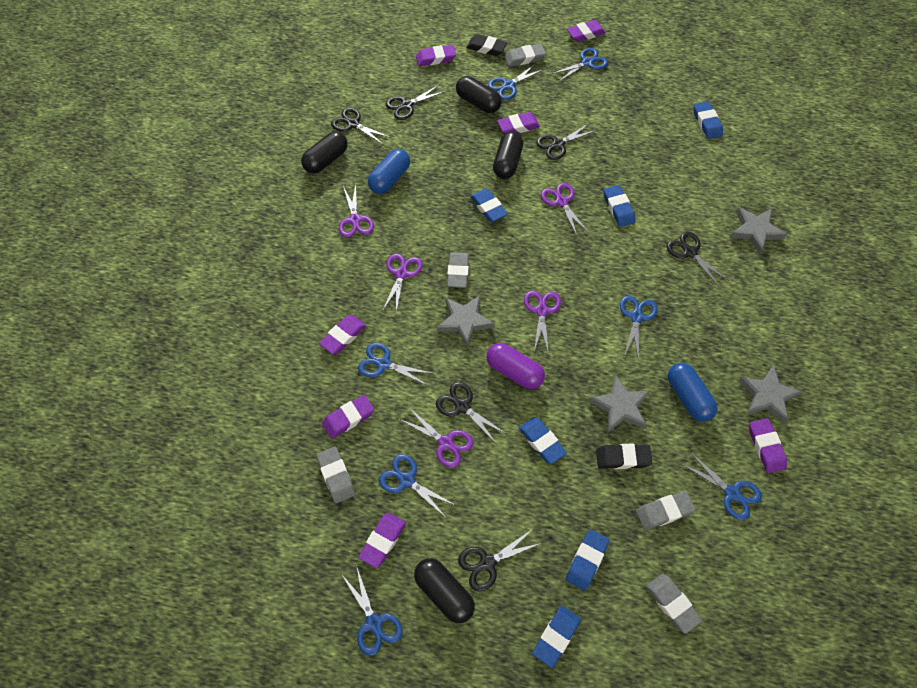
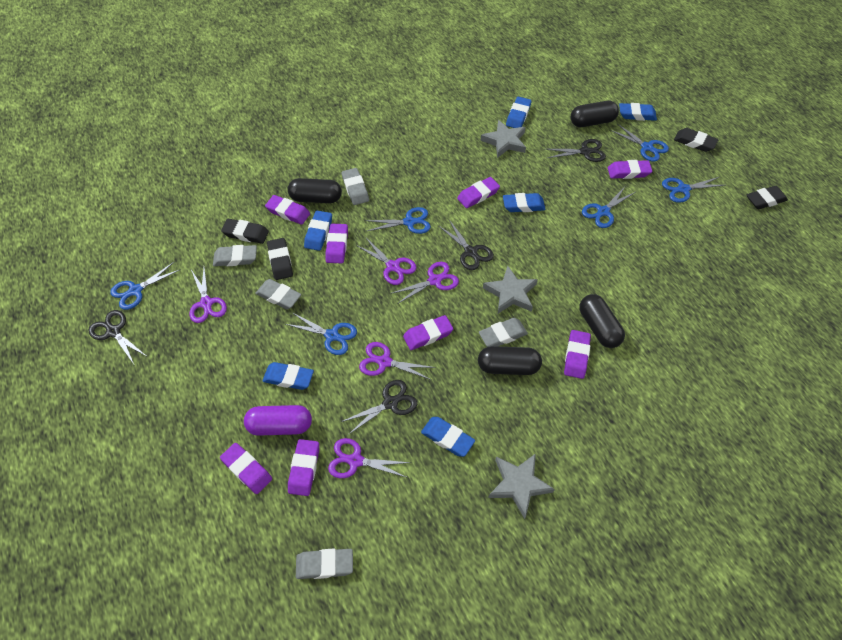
black eraser: 2 -> 4
black scissors: 6 -> 4
blue capsule: 2 -> 0
blue scissors: 7 -> 6
grey star: 4 -> 3
purple eraser: 7 -> 8

